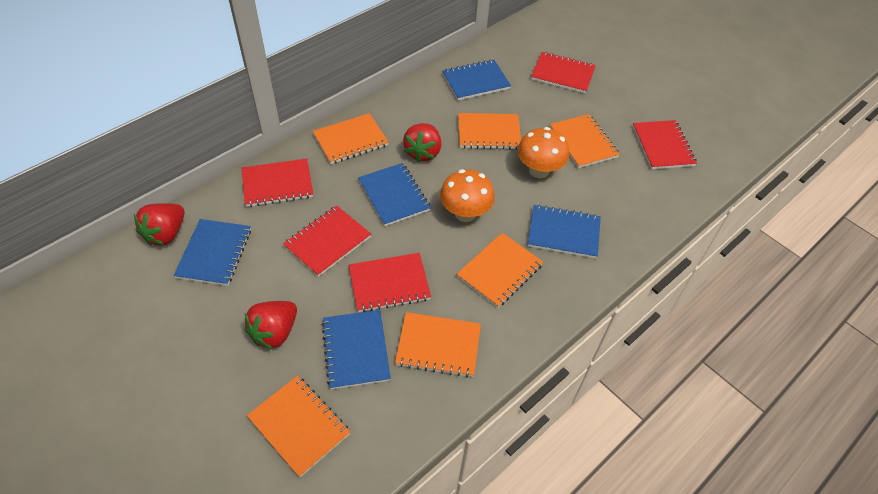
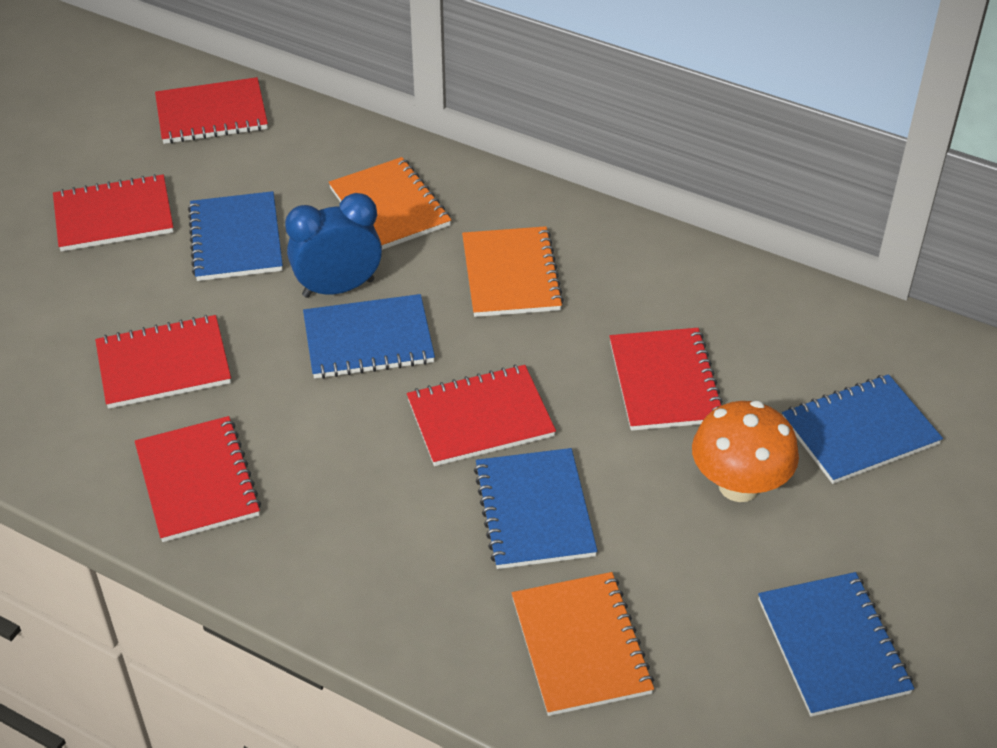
blue clock: 0 -> 1
orange mushroom: 2 -> 1
orange notebook: 6 -> 3
red notebook: 5 -> 6
red strawberry: 3 -> 0

